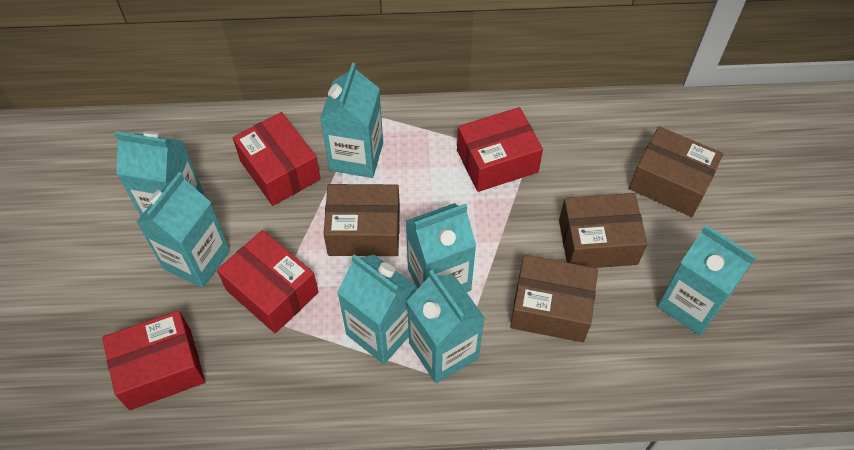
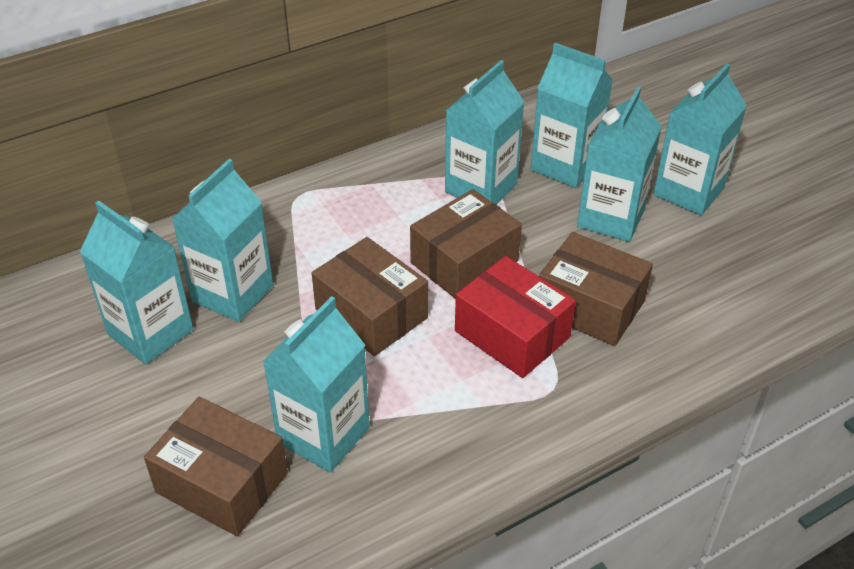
red box: 4 -> 1

